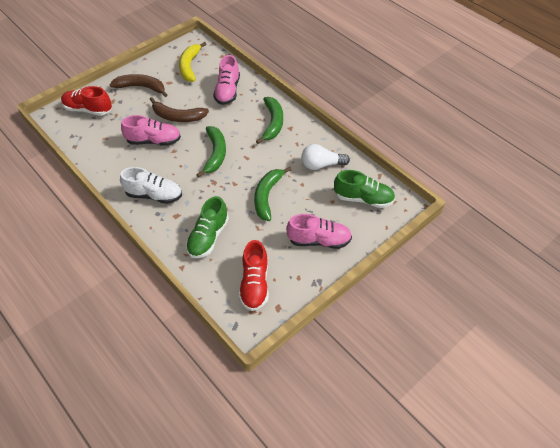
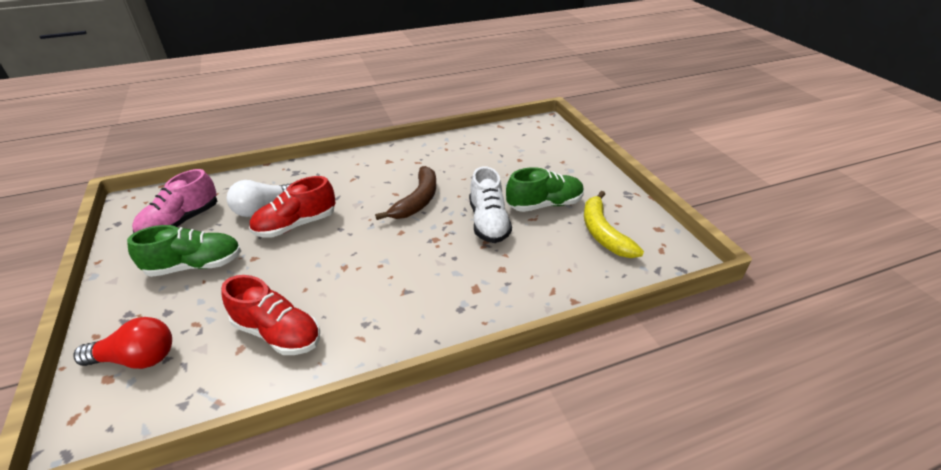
brown banana: 2 -> 1
green banana: 3 -> 0
pink shoe: 3 -> 1
red light bulb: 0 -> 1

